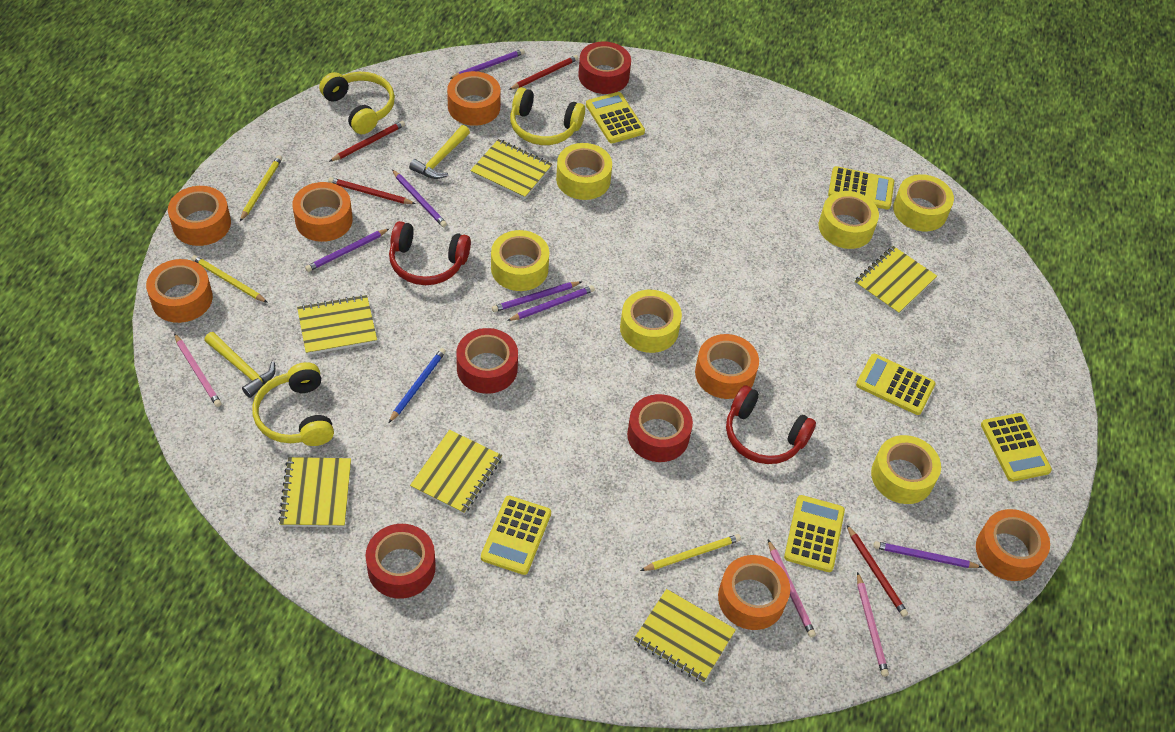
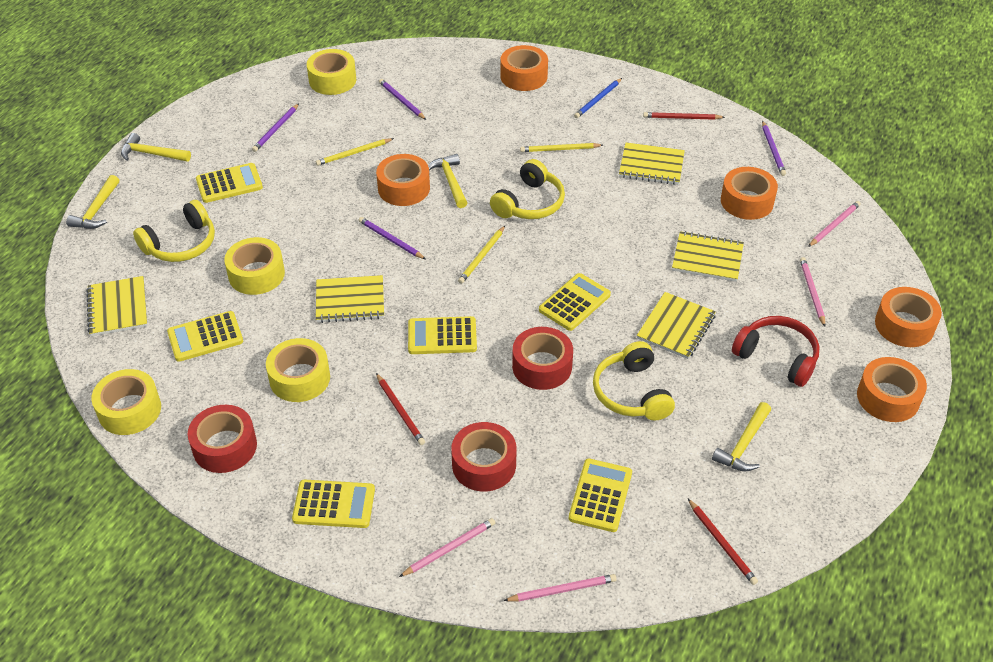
orange tape: 7 -> 5
pink pencil: 3 -> 4
purple pencil: 6 -> 4
red headphones: 2 -> 1
red pencil: 4 -> 3
red tape: 4 -> 3
yellow hammer: 2 -> 4
yellow notebook: 6 -> 5
yellow tape: 6 -> 4

